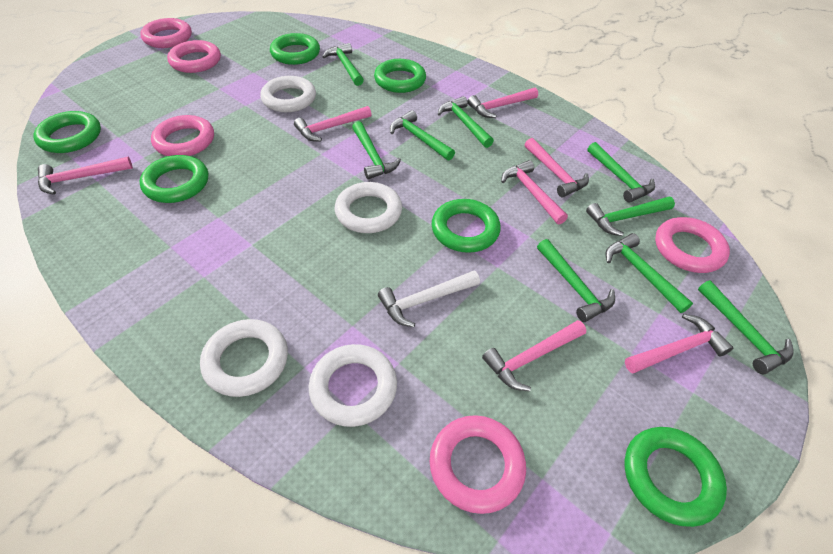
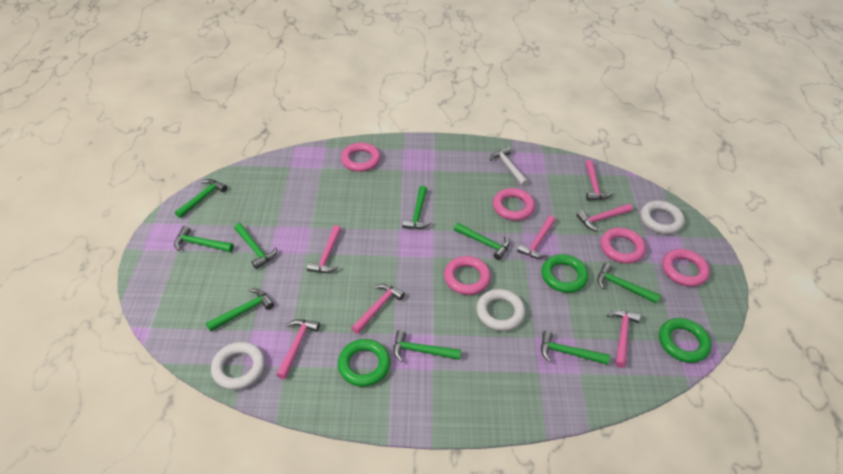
green ring: 6 -> 3
white ring: 4 -> 3

